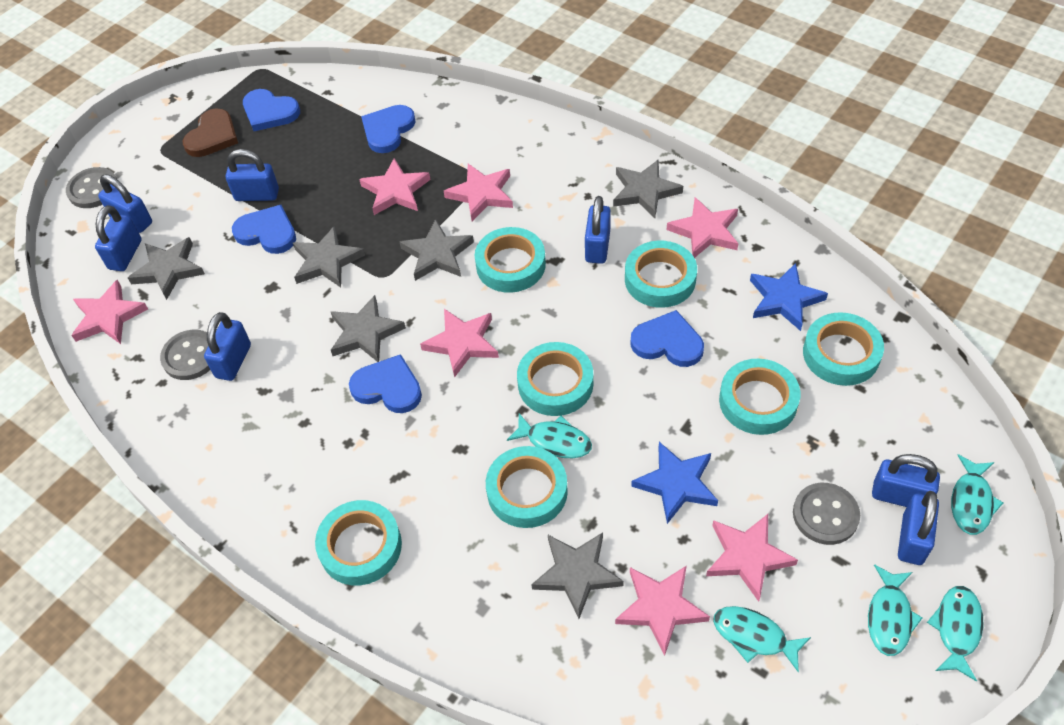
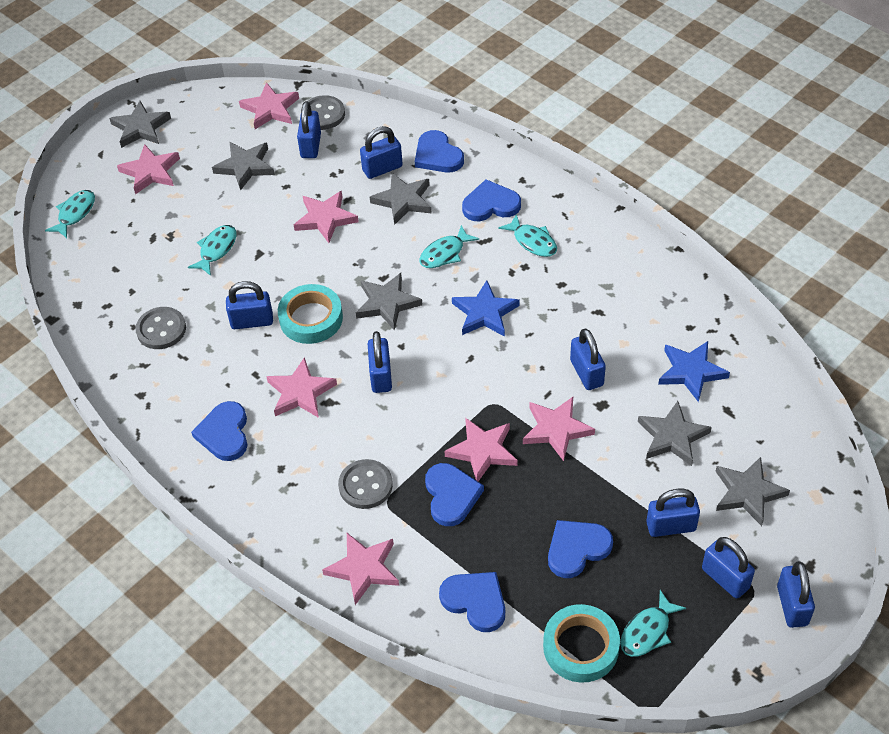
blue heart: 5 -> 6
blue padlock: 7 -> 8
brown heart: 1 -> 0
turquoise tape: 7 -> 2

